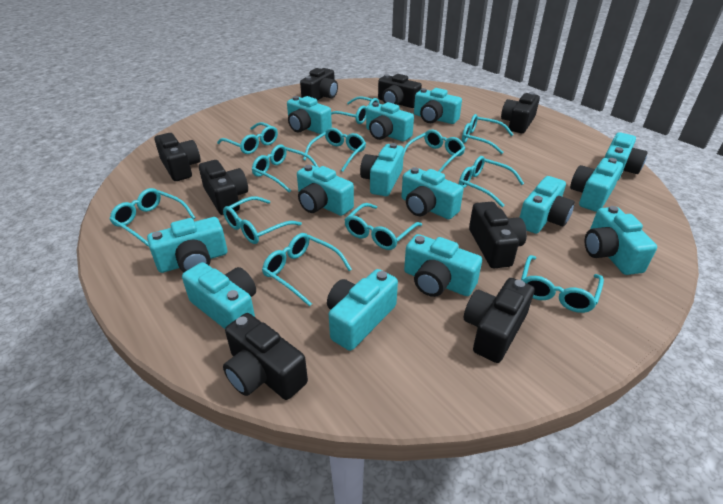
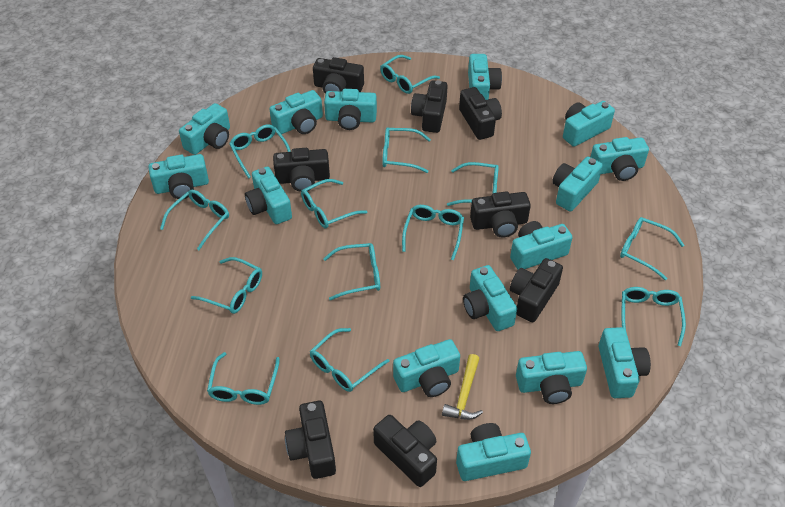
turquoise camera: 14 -> 15
turquoise glasses: 12 -> 13
yellow hammer: 0 -> 1

